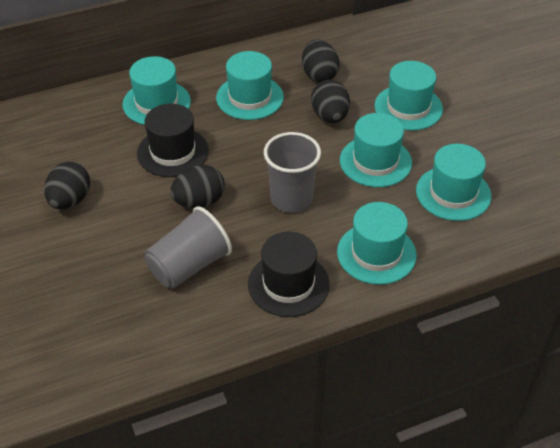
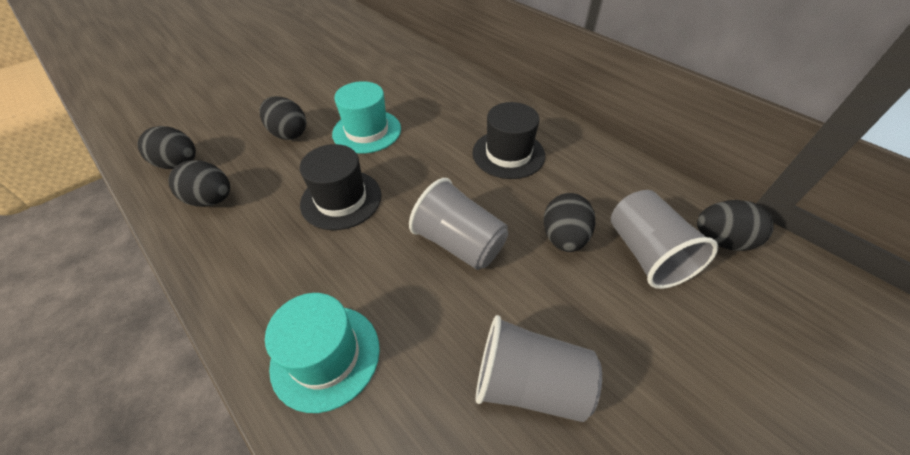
black egg: 4 -> 5
grey cup: 2 -> 3
turquoise hat: 6 -> 2

